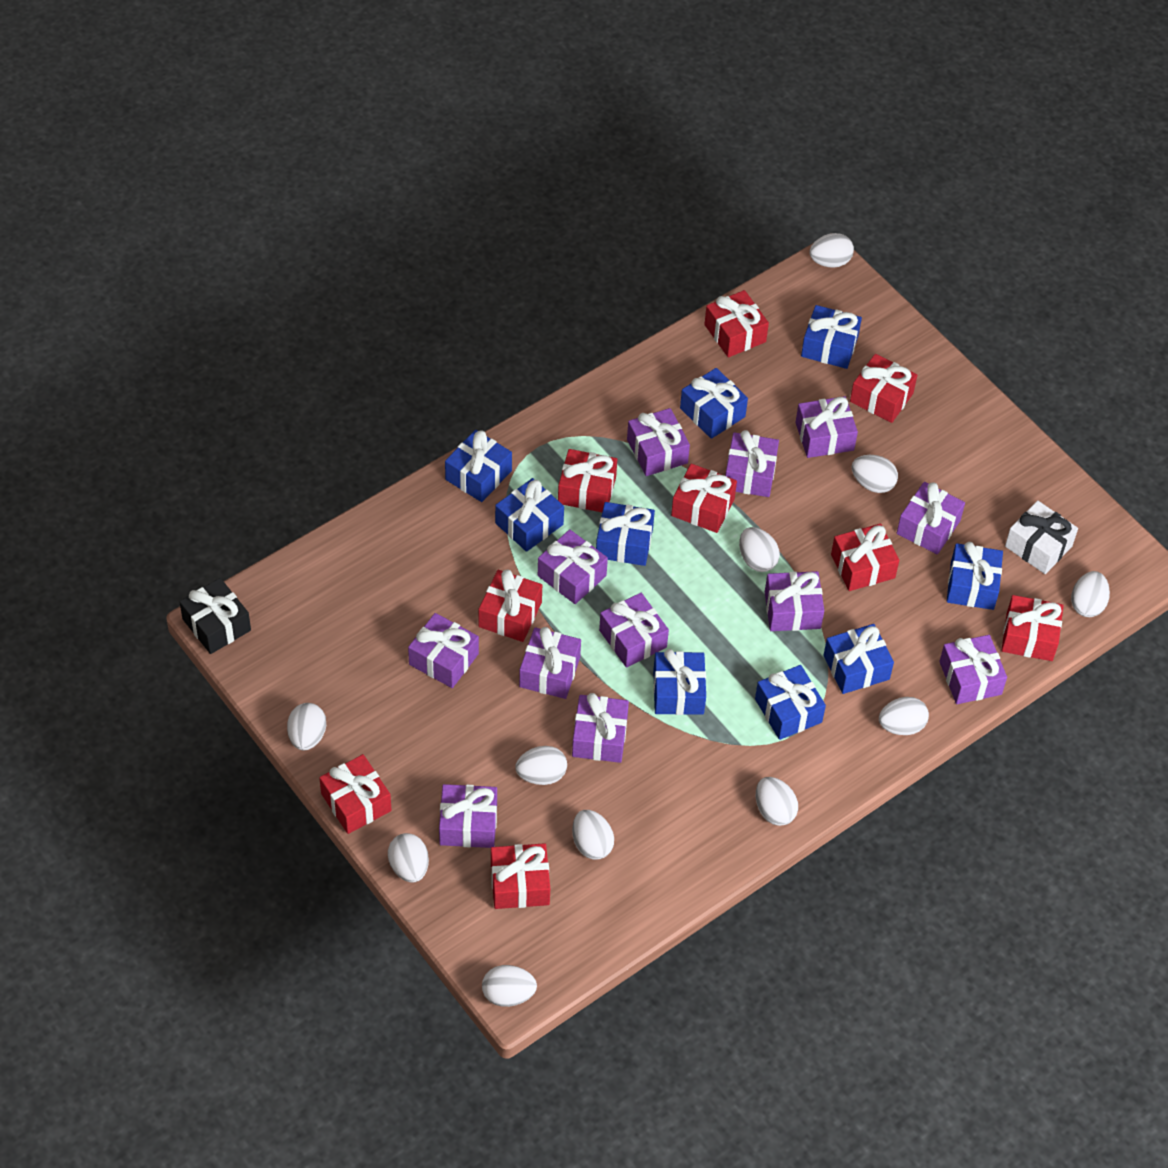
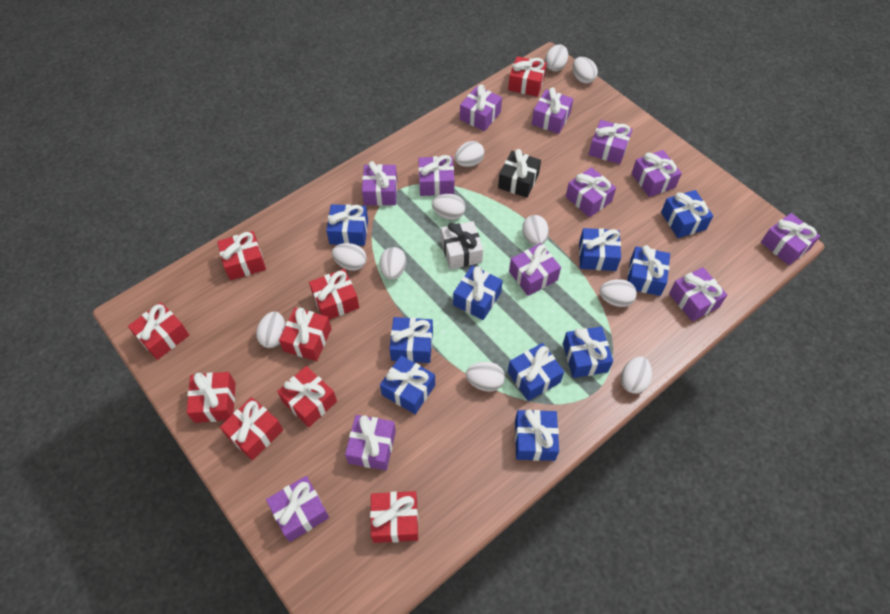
blue gift: 9 -> 10

